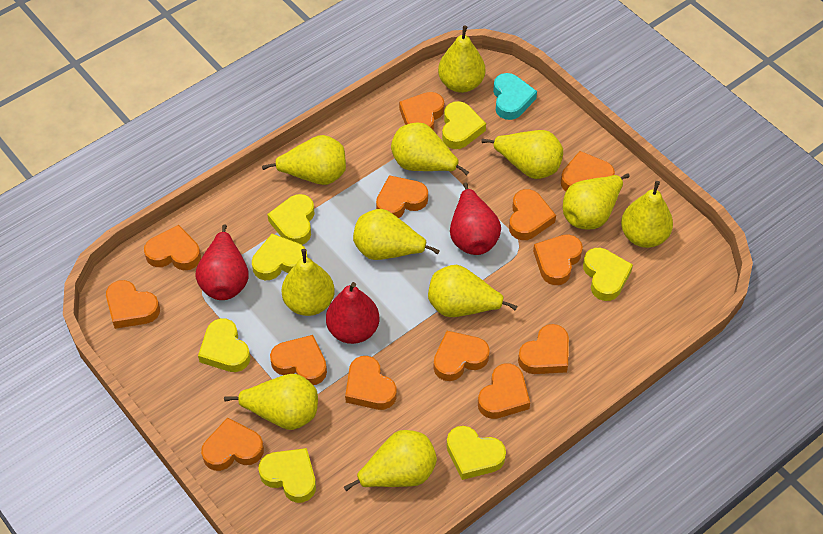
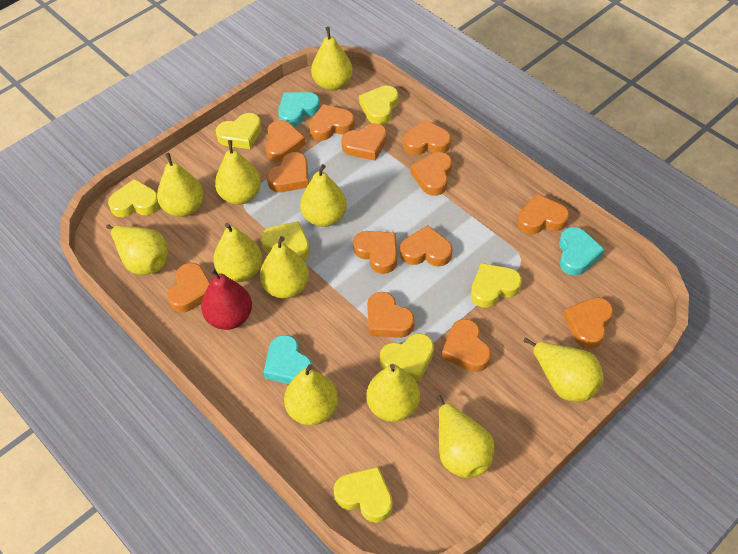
red pear: 3 -> 1
turquoise heart: 1 -> 3

